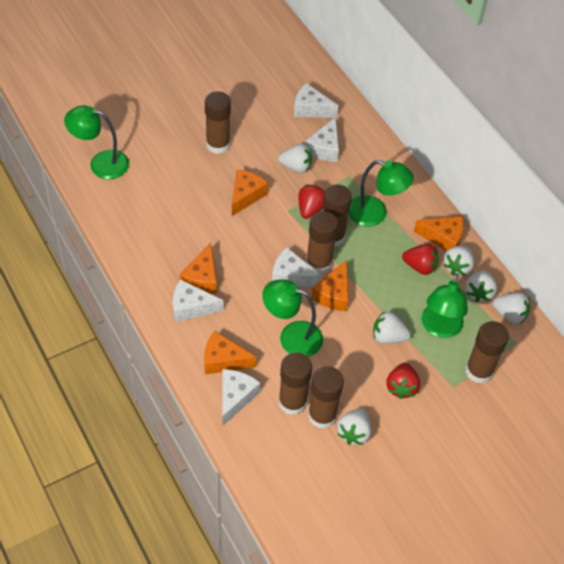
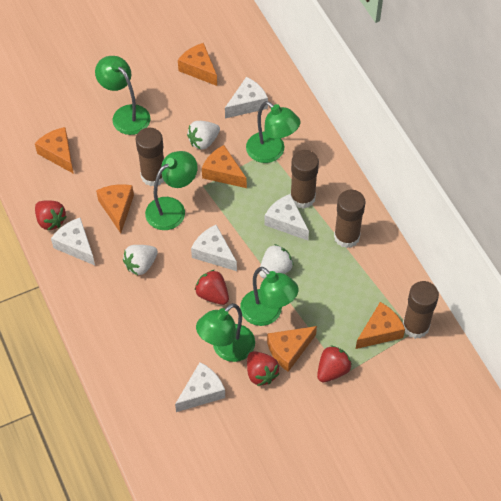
brown glue stick: 6 -> 4
green lamp: 4 -> 5
orange cheese: 5 -> 6
red strawberry: 3 -> 4
white strawberry: 6 -> 3

